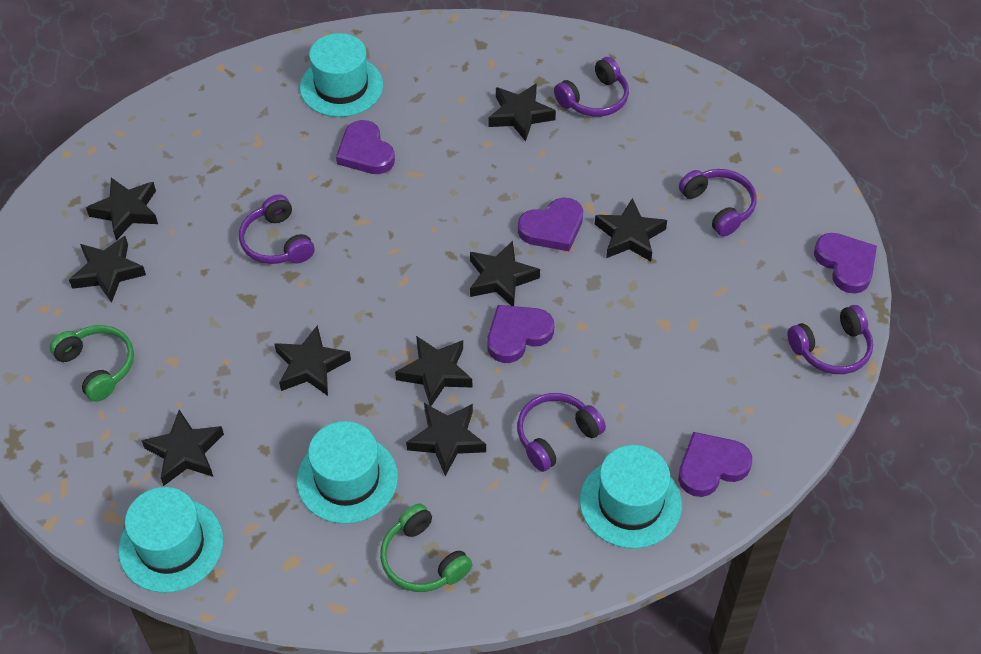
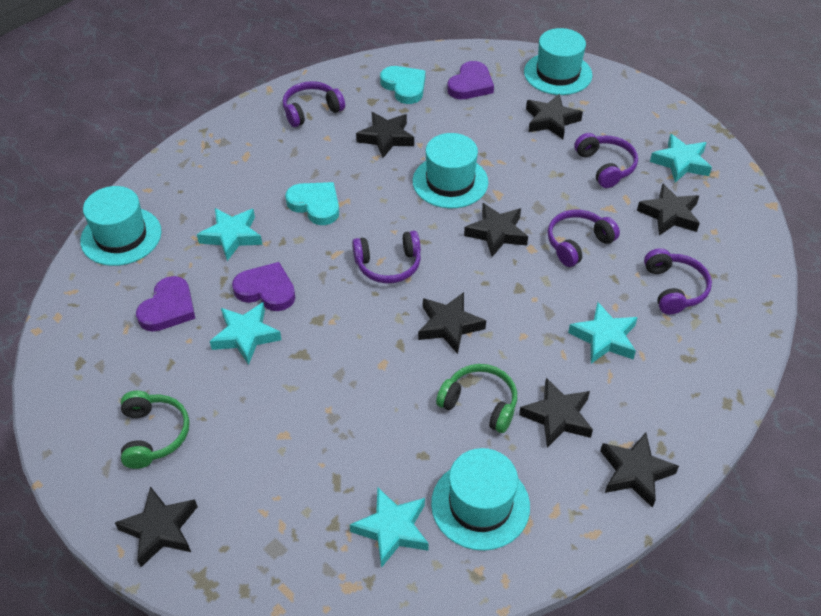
black star: 9 -> 8
purple heart: 5 -> 3
turquoise heart: 0 -> 2
turquoise star: 0 -> 5

